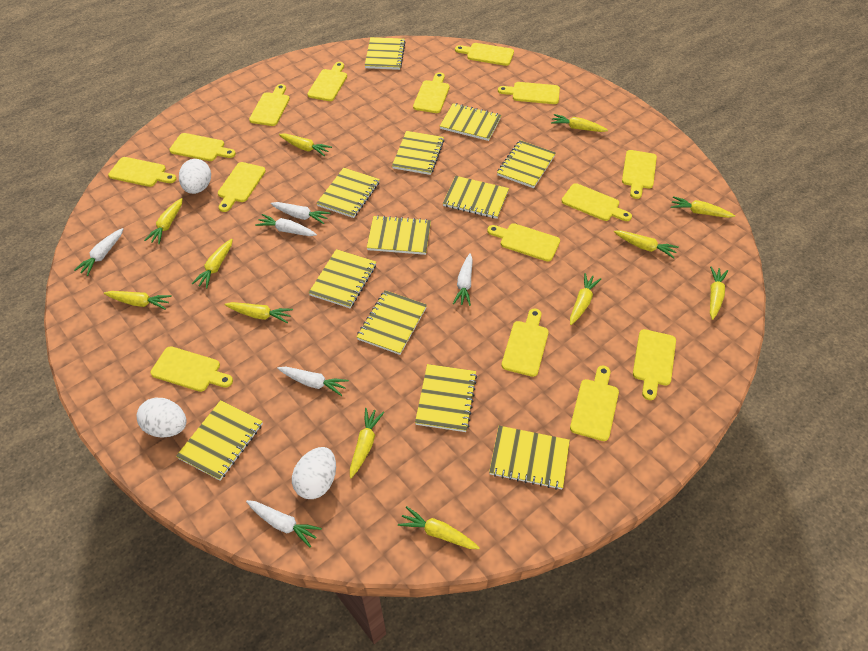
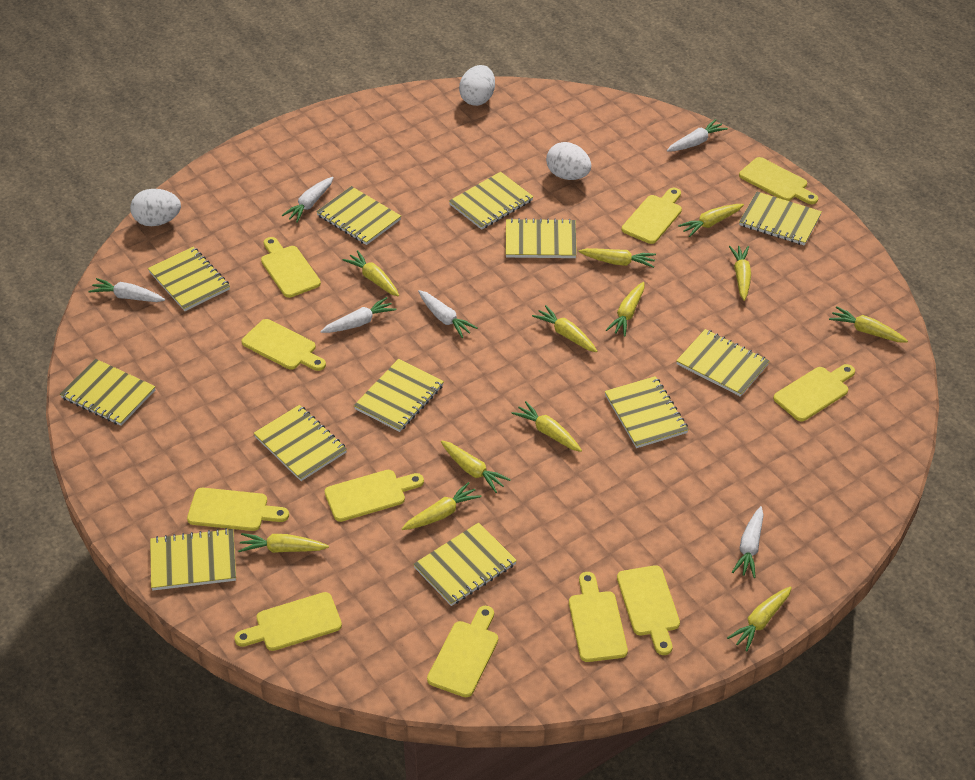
yellow cutting board: 15 -> 11

